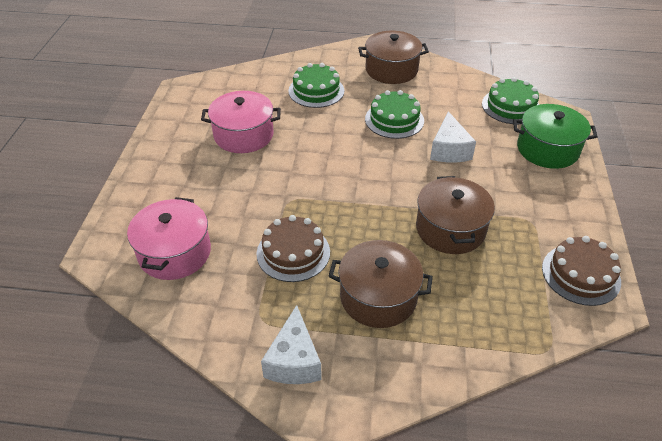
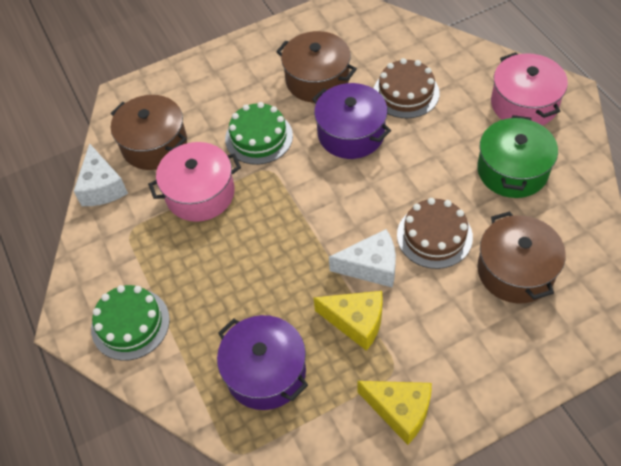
green cake: 3 -> 2
purple pot: 0 -> 2
yellow cheese: 0 -> 2

